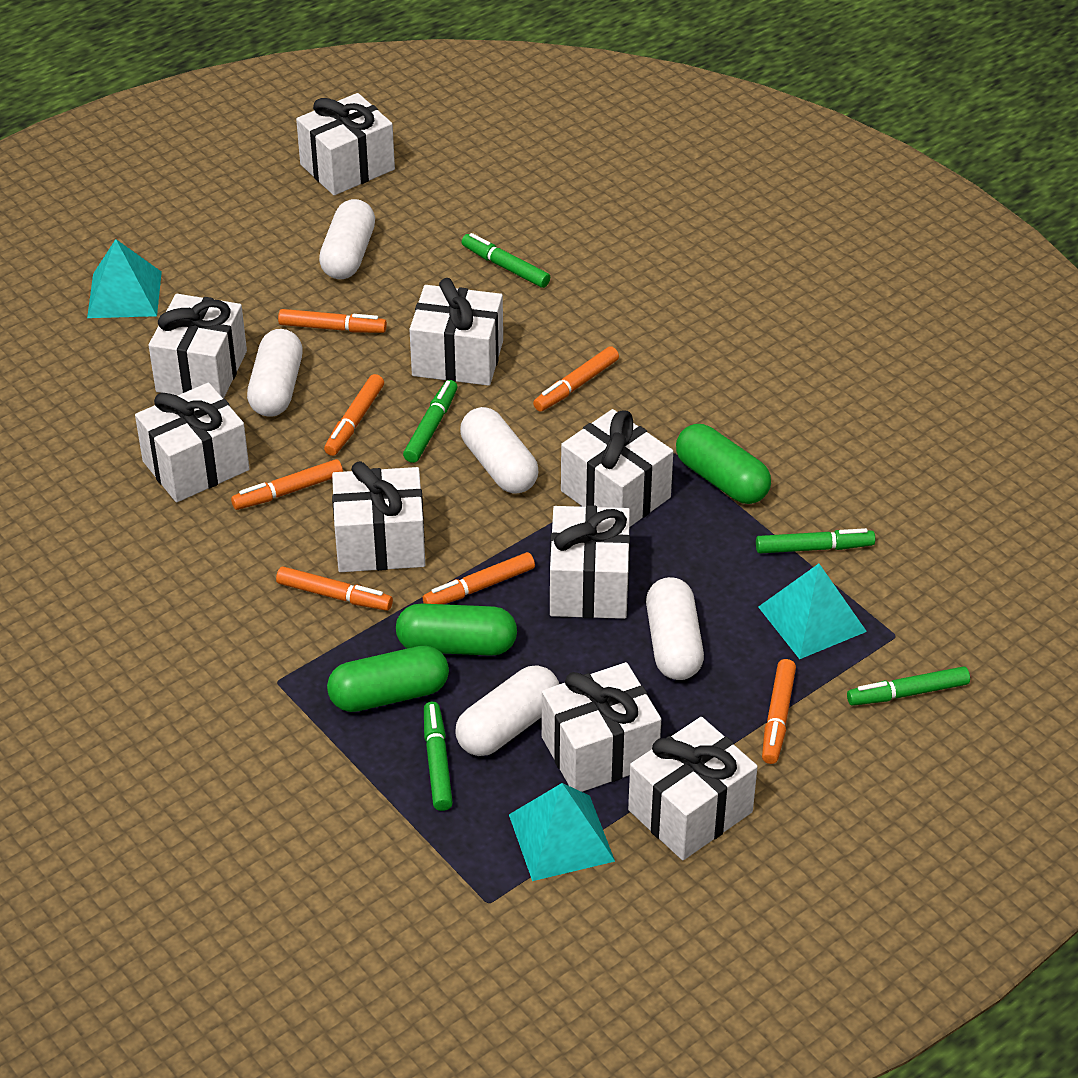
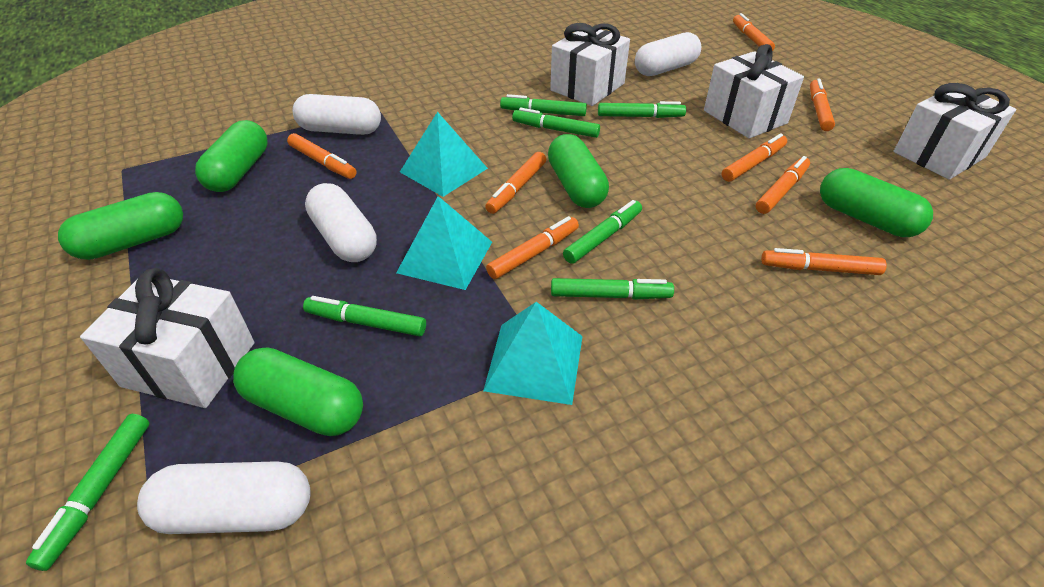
green capsule: 3 -> 5
green marker: 5 -> 7
orange marker: 7 -> 8
white capsule: 5 -> 4
white gift: 9 -> 4

